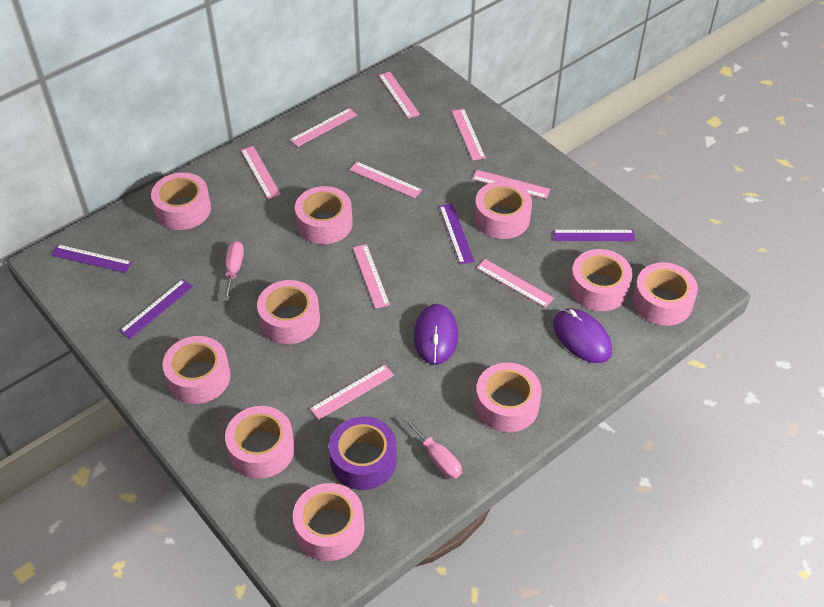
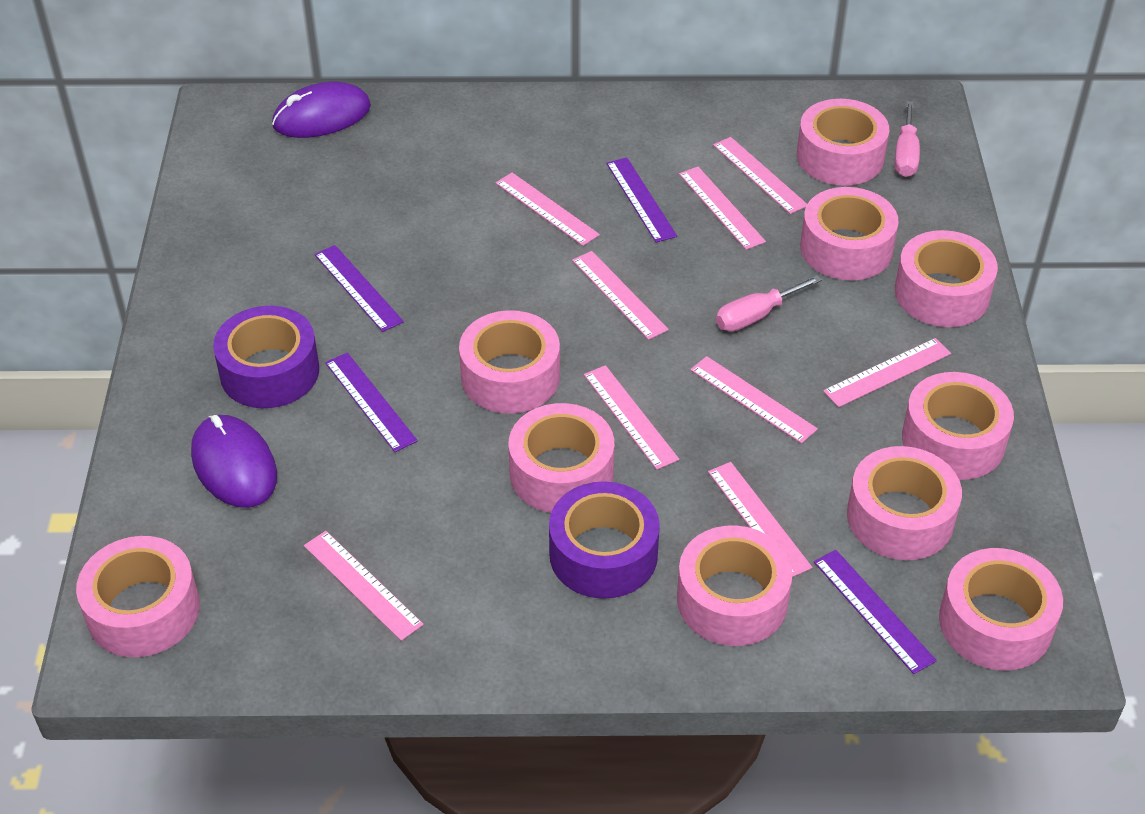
purple tape: 1 -> 2

